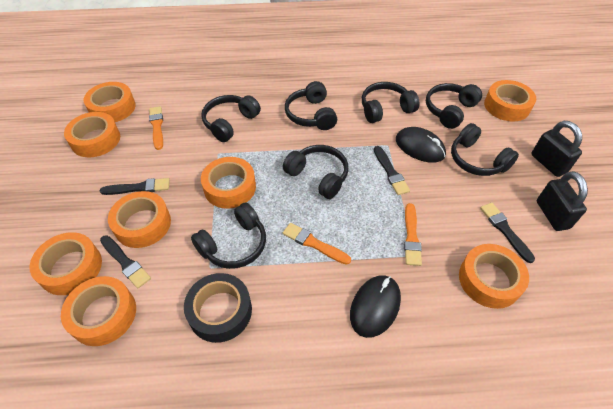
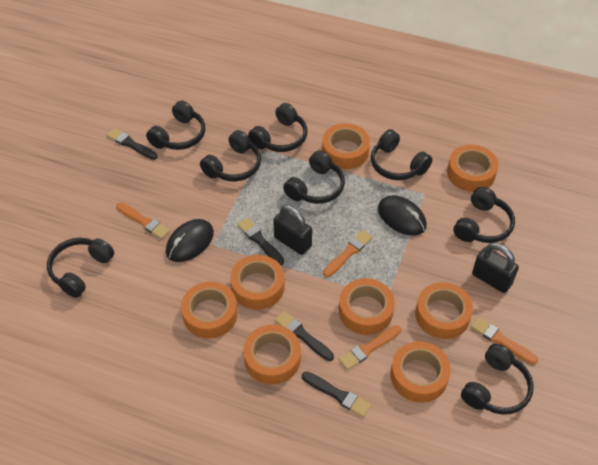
black headphones: 7 -> 8
black tape: 1 -> 0
orange brush: 3 -> 4

